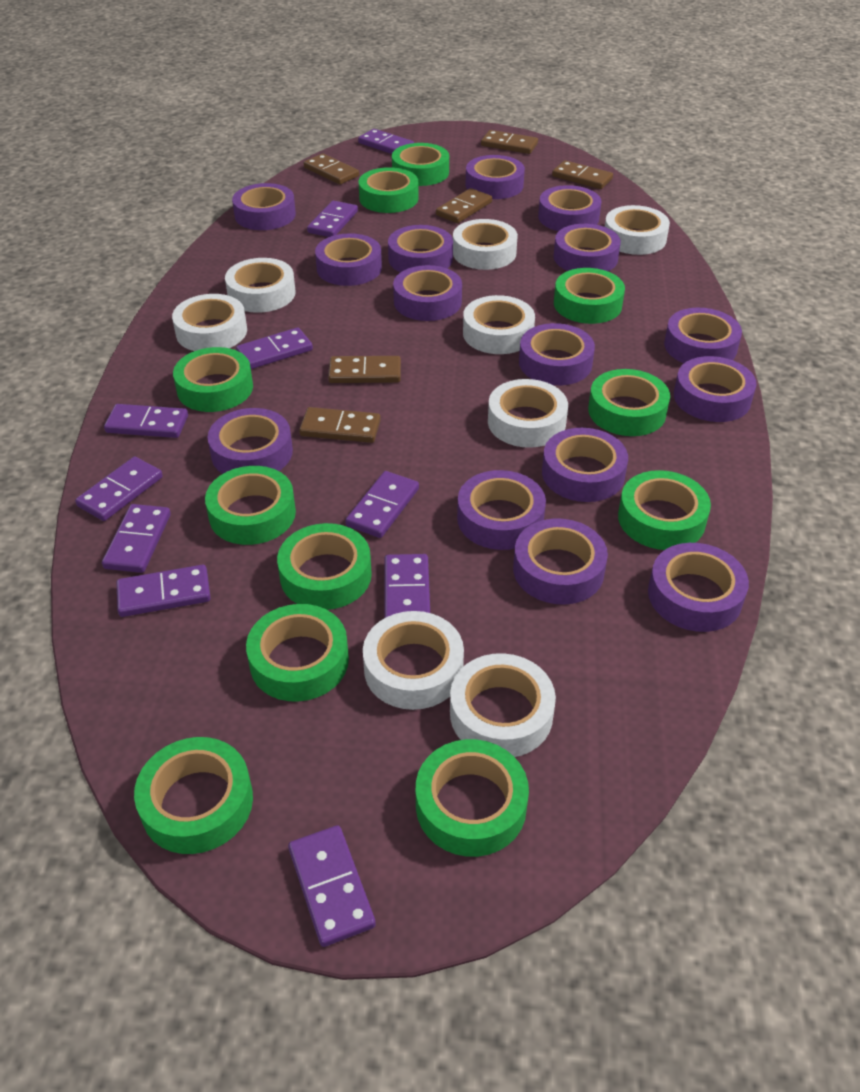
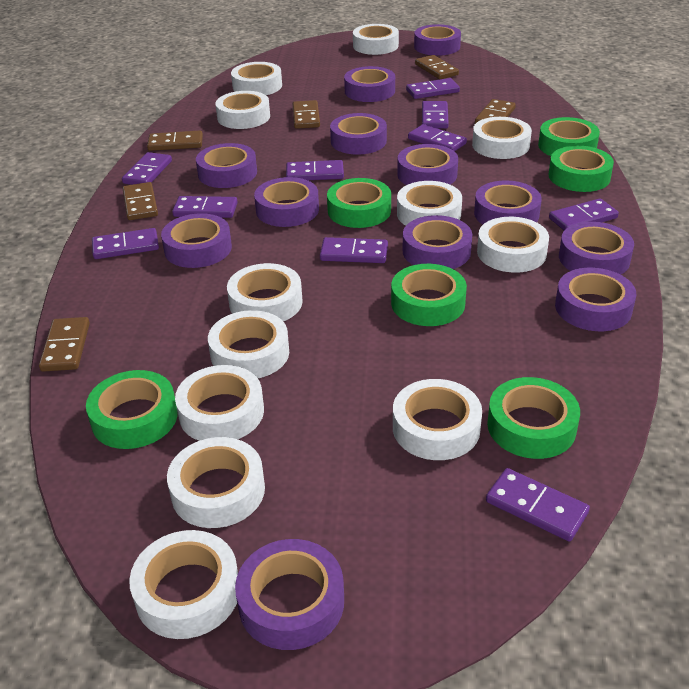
green tape: 11 -> 6
purple tape: 15 -> 12
white tape: 8 -> 12

